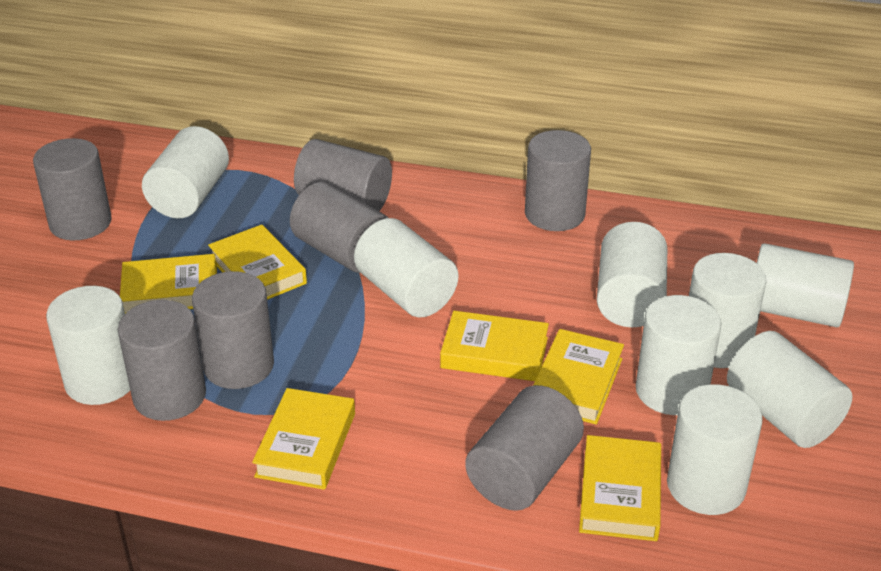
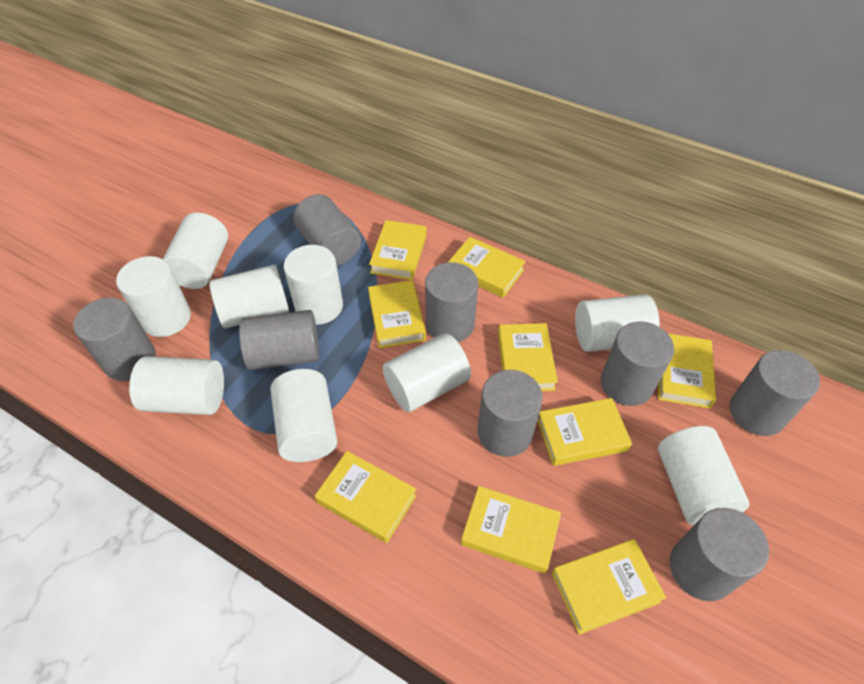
grey cylinder: 7 -> 8
yellow book: 6 -> 9

